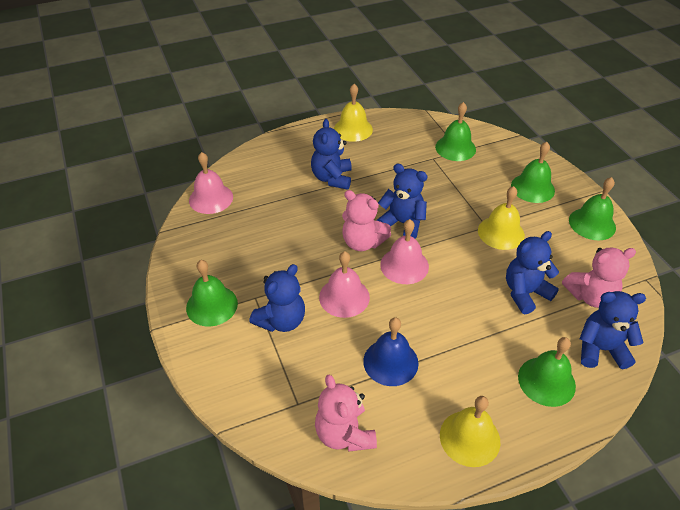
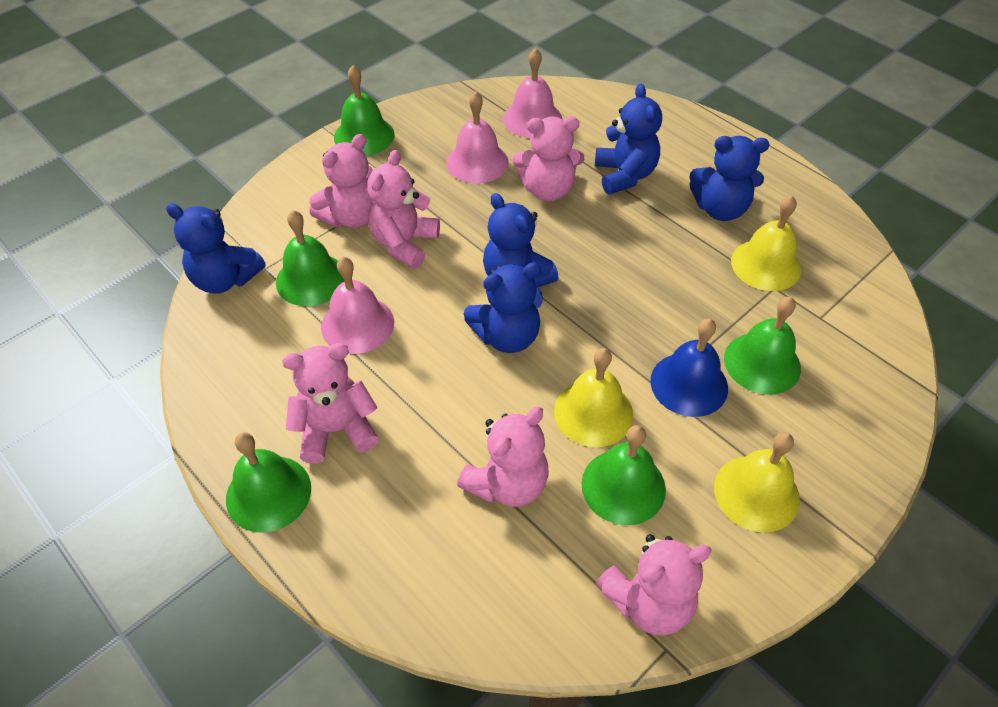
pink teddy bear: 3 -> 6

